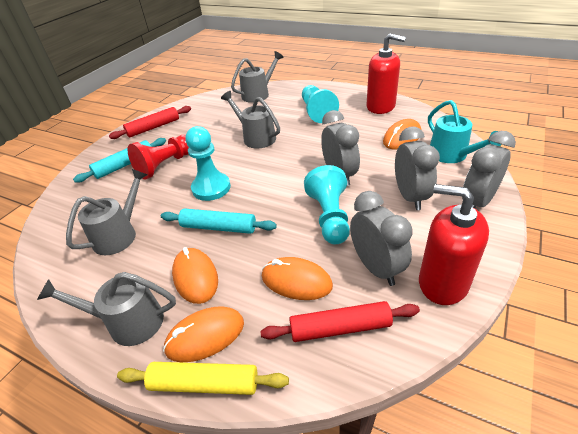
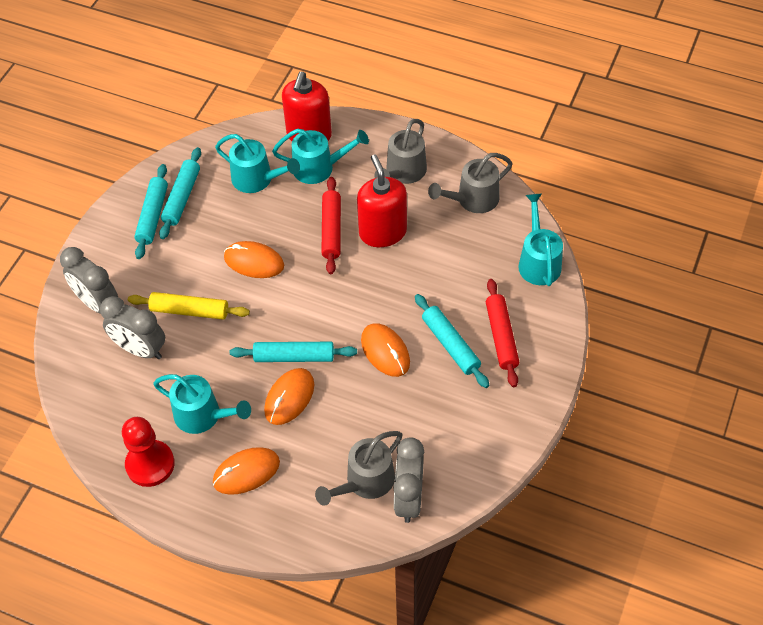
grey clock: 4 -> 3
grey watering can: 4 -> 3
turquoise pawn: 3 -> 0
turquoise rolling pin: 2 -> 4
turquoise watering can: 1 -> 4

